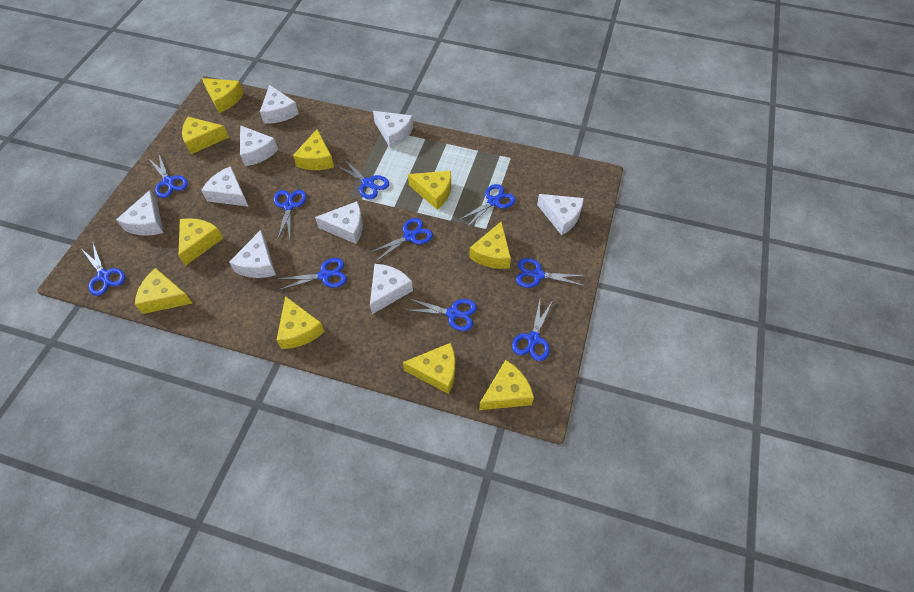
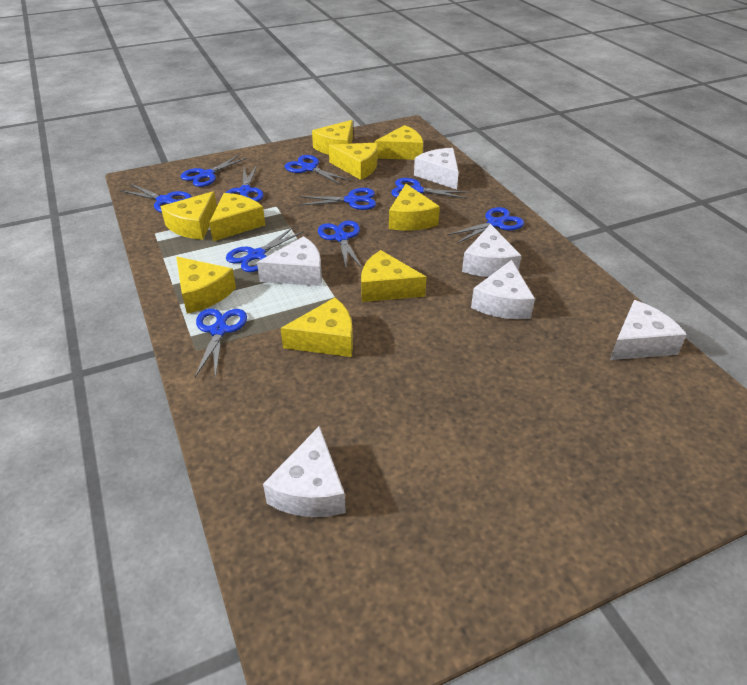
white cheese: 9 -> 6
yellow cheese: 10 -> 9

